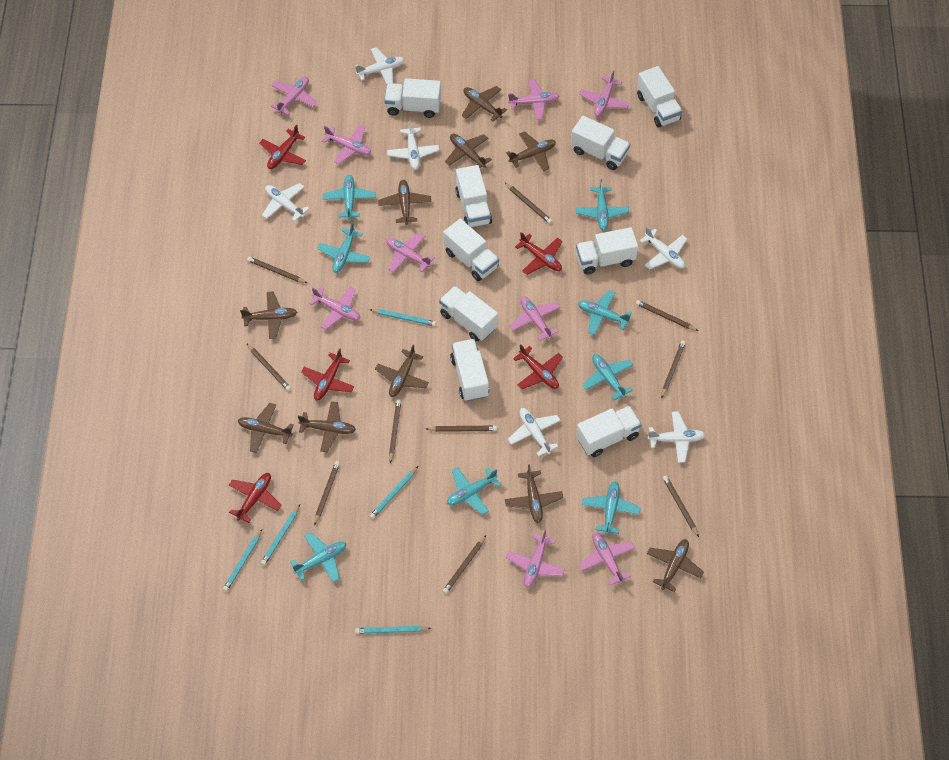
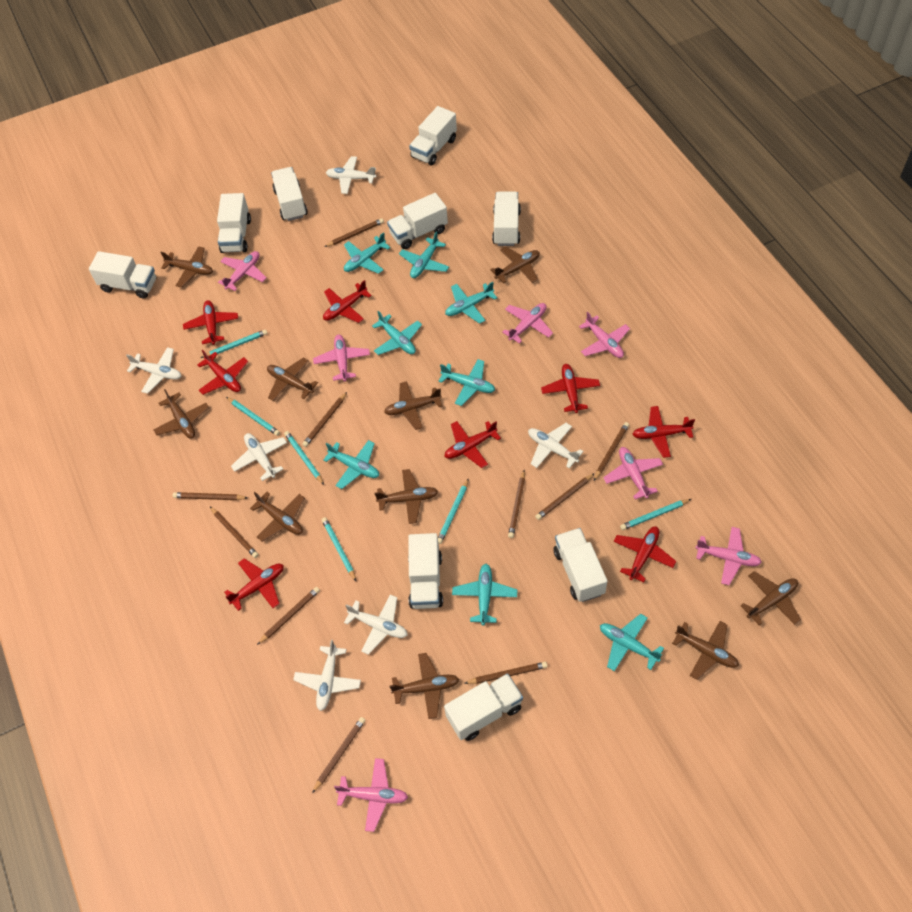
pink plane: 9 -> 7
red plane: 5 -> 8
turquoise pencil: 5 -> 6

